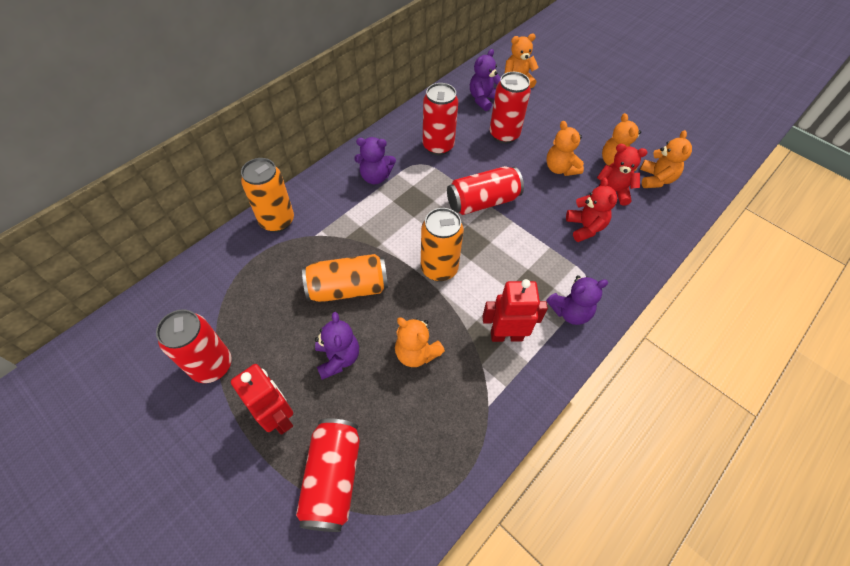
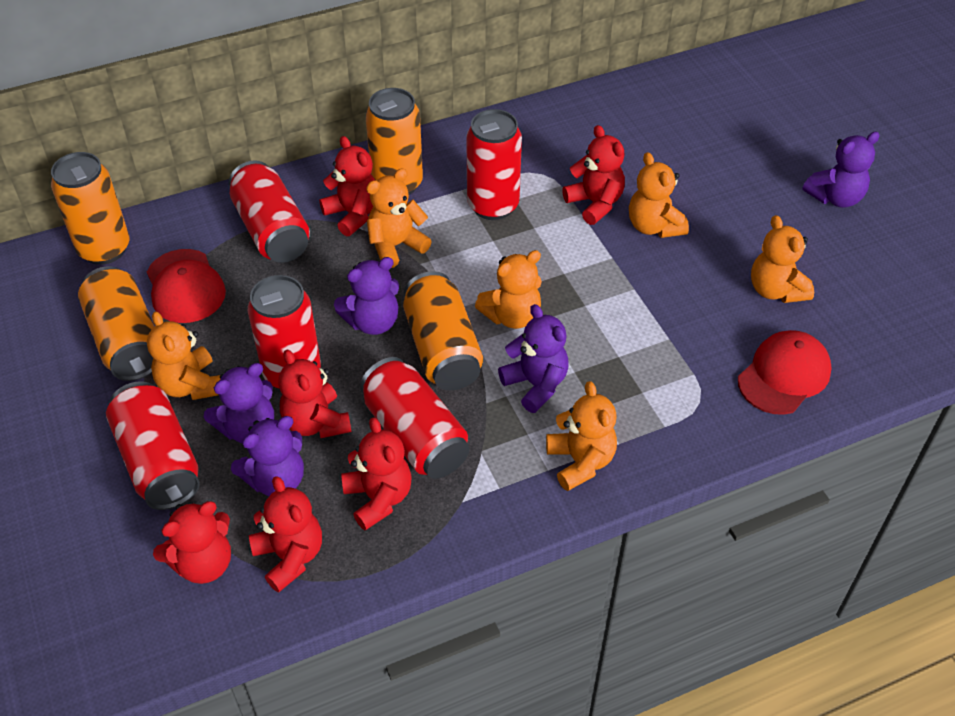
orange can: 3 -> 4
orange teddy bear: 5 -> 6
purple teddy bear: 4 -> 5
red cap: 0 -> 2
red robot: 2 -> 0
red teddy bear: 2 -> 6

